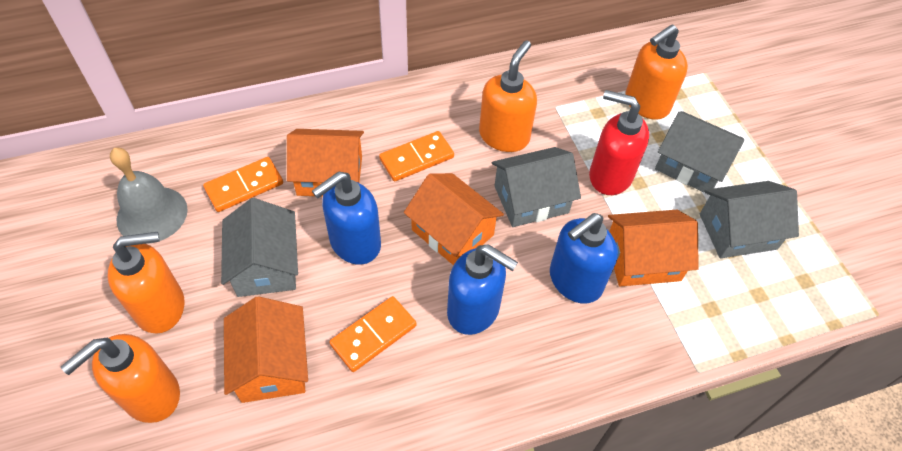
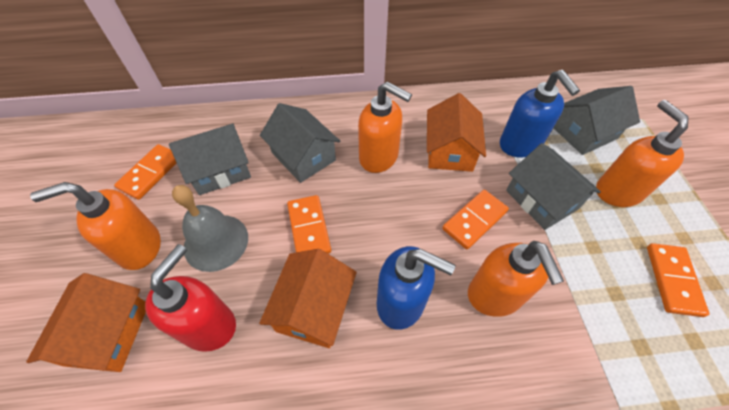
blue soap dispenser: 3 -> 2
orange domino: 3 -> 4
orange house: 4 -> 3

